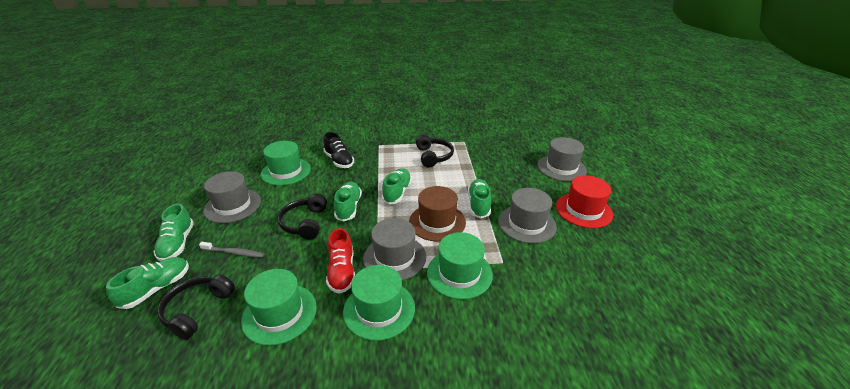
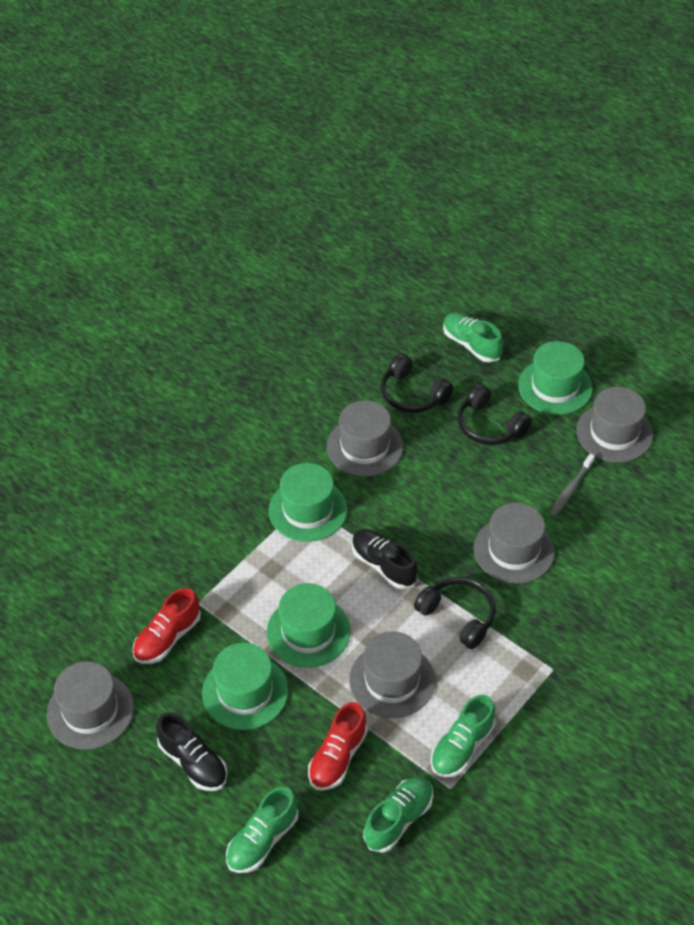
black shoe: 1 -> 2
brown hat: 1 -> 0
green shoe: 5 -> 4
grey hat: 4 -> 5
red hat: 1 -> 0
red shoe: 1 -> 2

